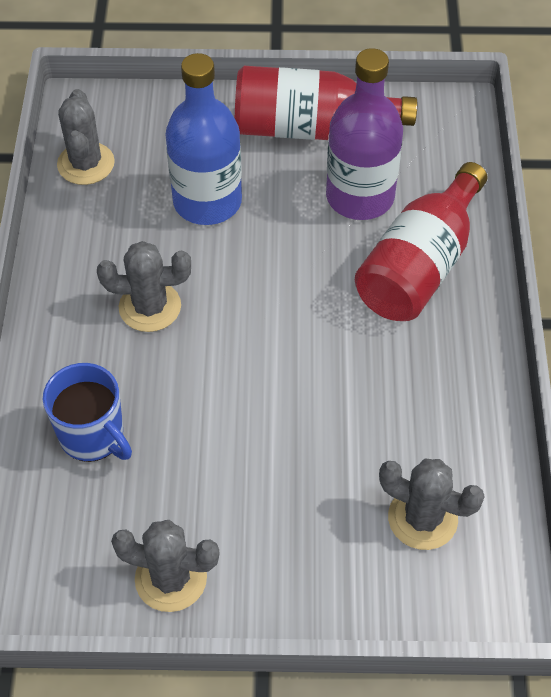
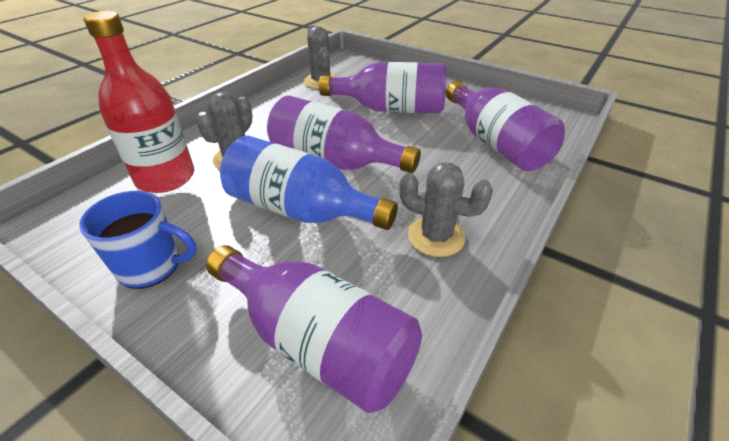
grey cactus: 4 -> 3
purple bottle: 1 -> 4
red bottle: 2 -> 1

